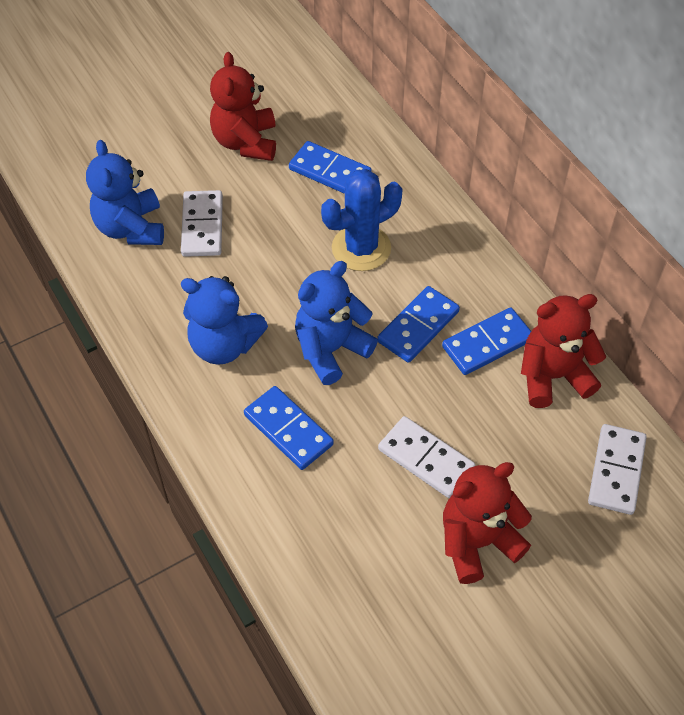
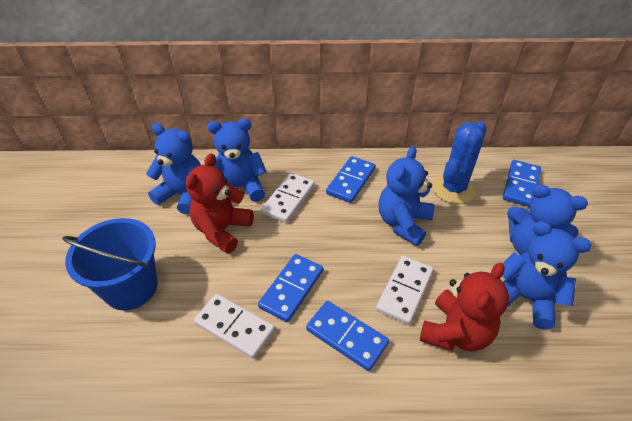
blue bucket: 0 -> 1
blue teddy bear: 3 -> 5
red teddy bear: 3 -> 2

